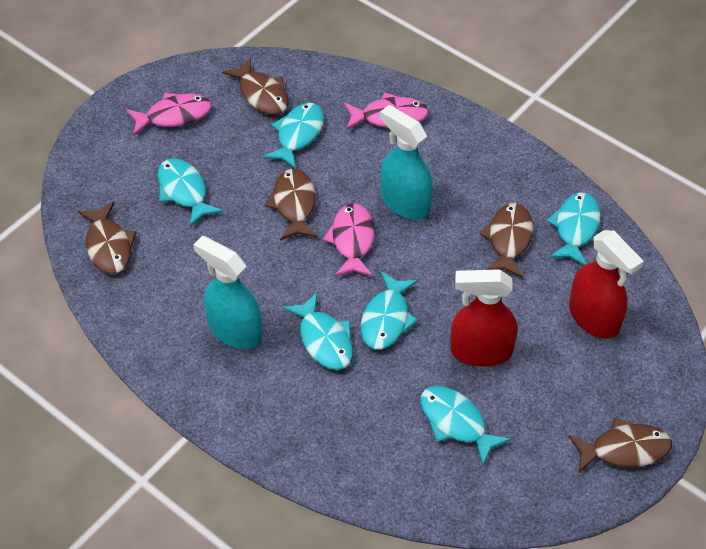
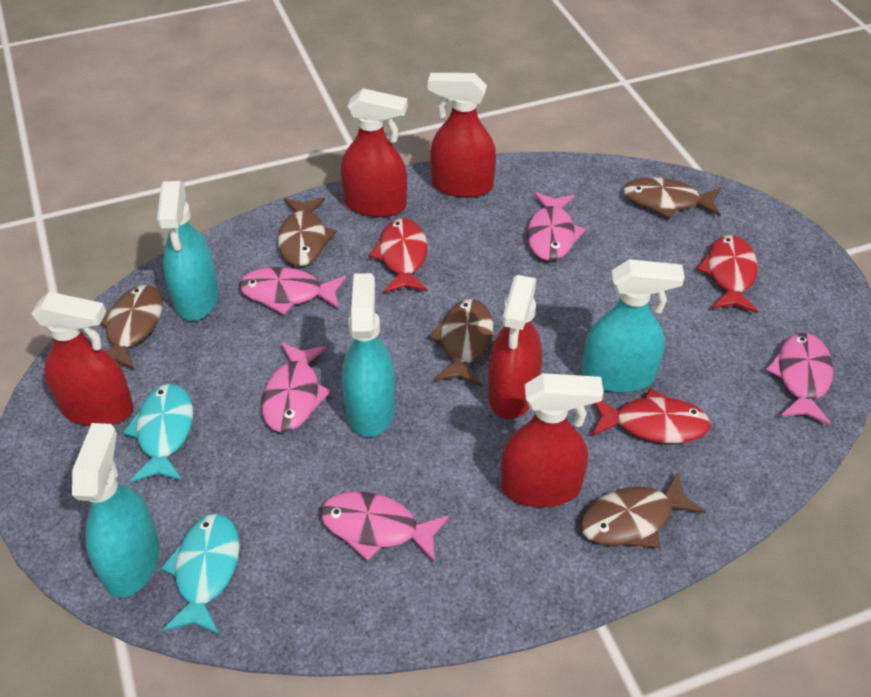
pink fish: 3 -> 5
red fish: 0 -> 3
red spray bottle: 2 -> 5
turquoise fish: 6 -> 2
turquoise spray bottle: 2 -> 4

